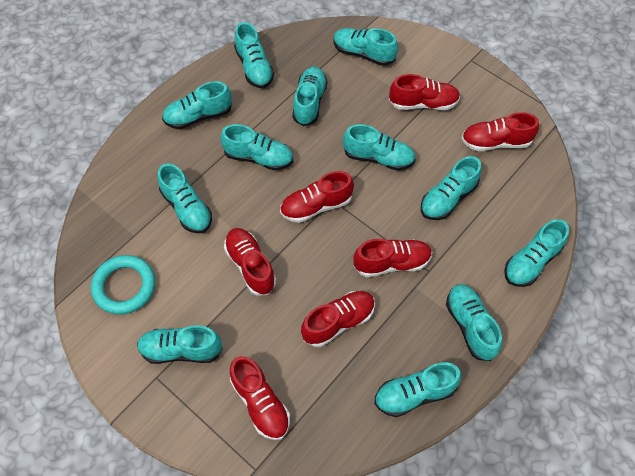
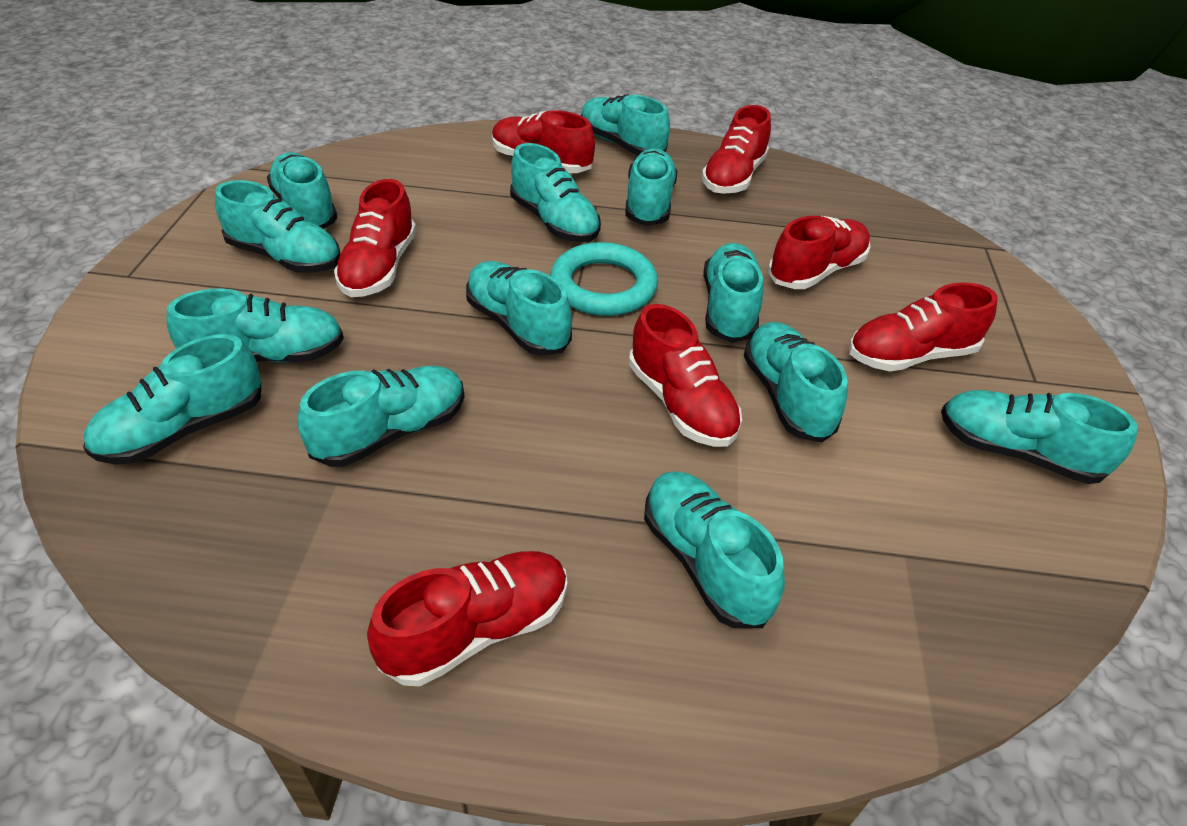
turquoise shoe: 12 -> 13

